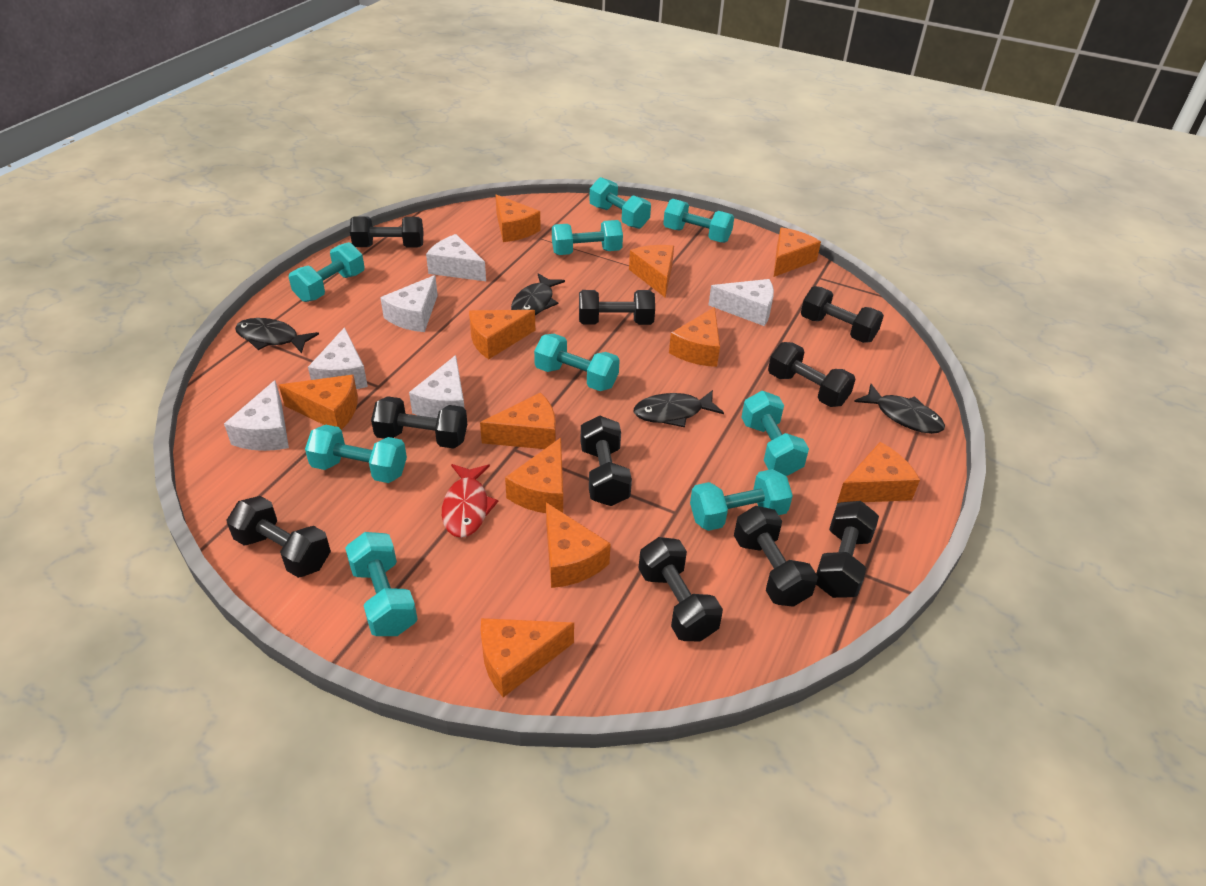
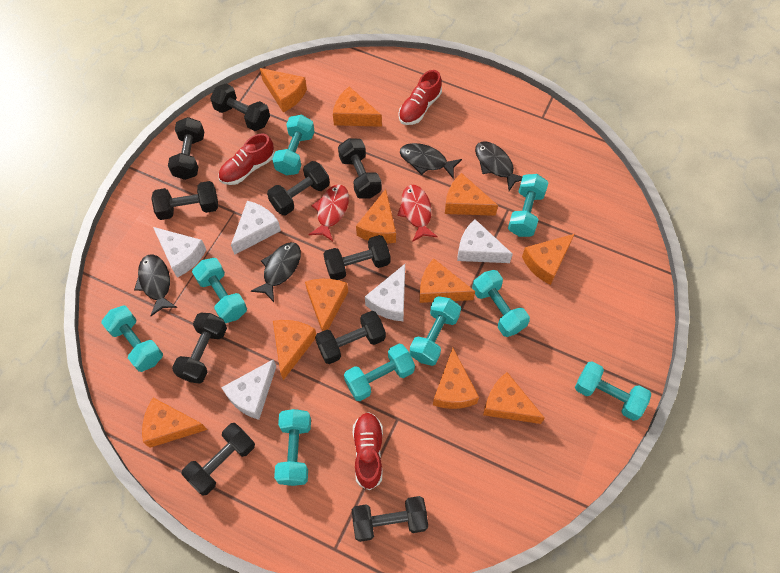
red fish: 1 -> 2
red shoe: 0 -> 3
white cheese: 6 -> 5

